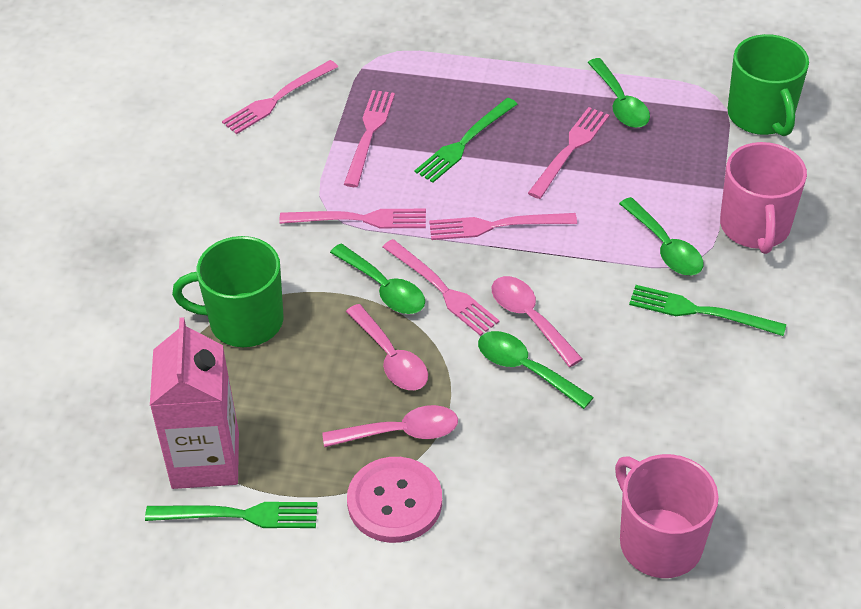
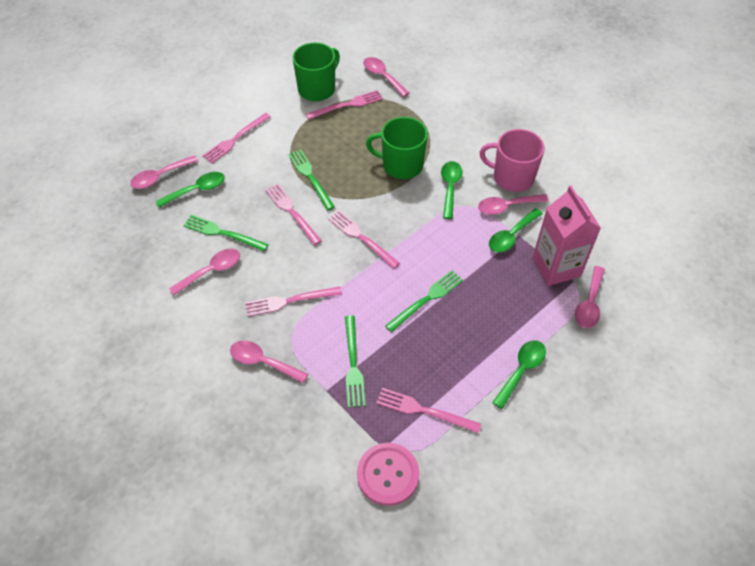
green fork: 3 -> 4
pink mug: 2 -> 1
pink spoon: 3 -> 6

